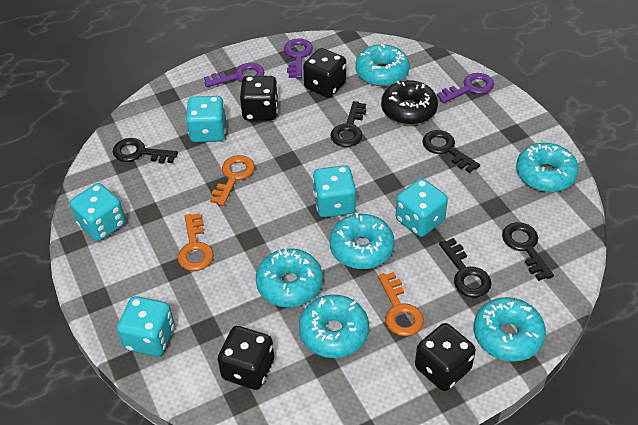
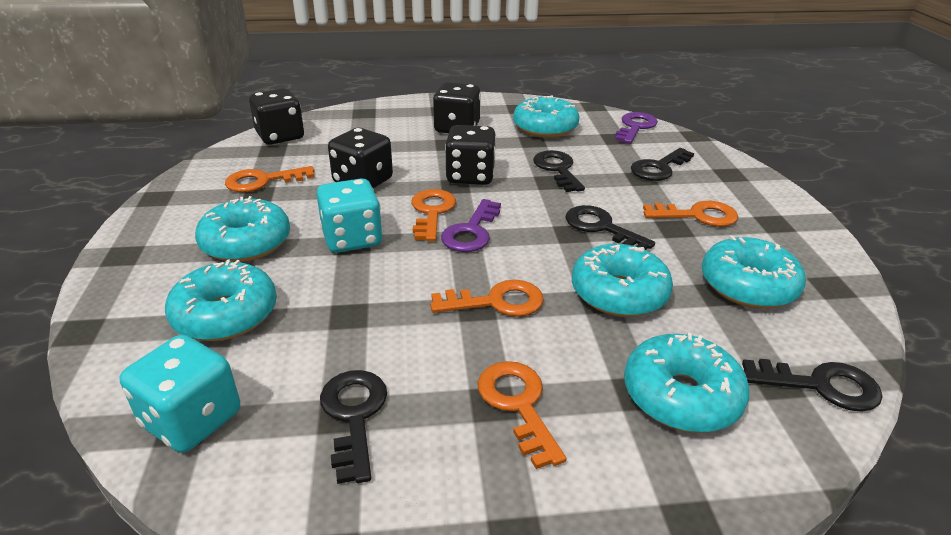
black donut: 1 -> 0
orange key: 3 -> 5
purple key: 3 -> 2
turquoise dice: 5 -> 2

